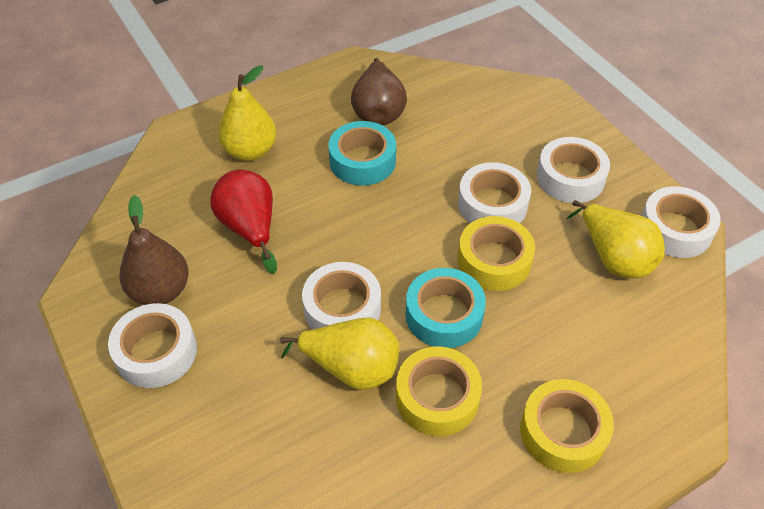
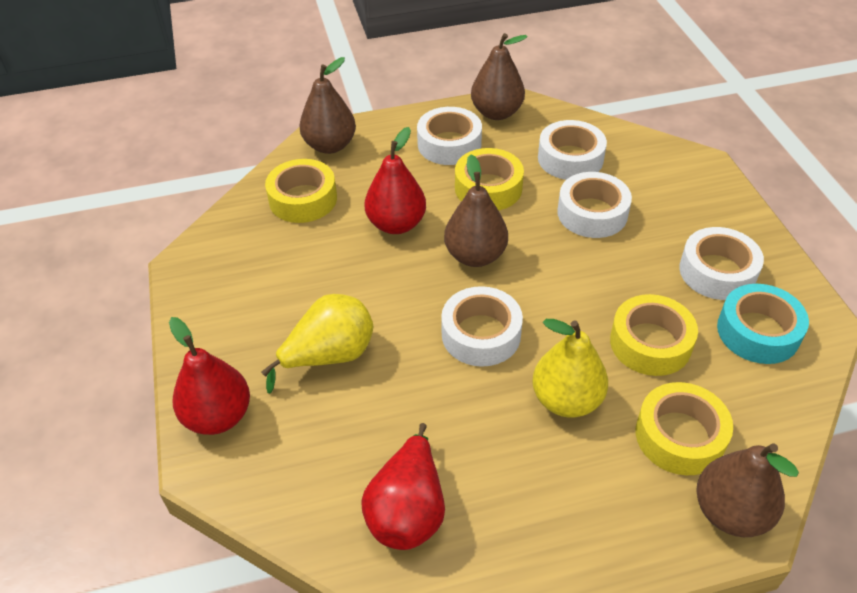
brown pear: 2 -> 4
red pear: 1 -> 3
turquoise tape: 2 -> 1
yellow pear: 3 -> 2
yellow tape: 3 -> 4

